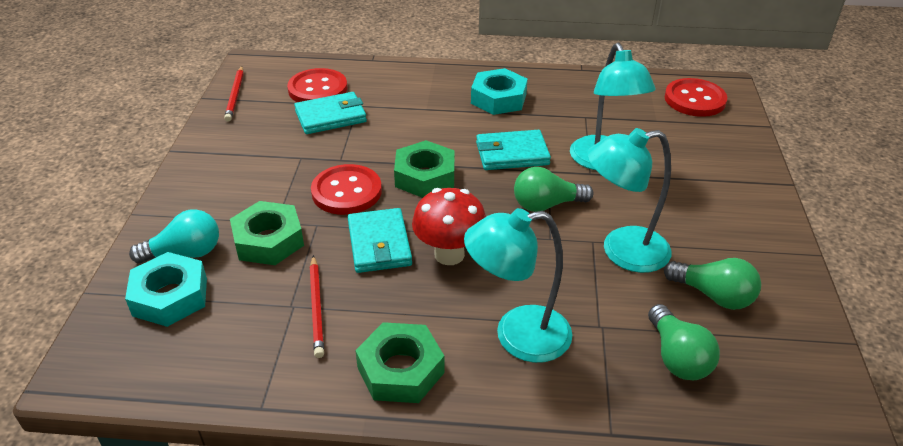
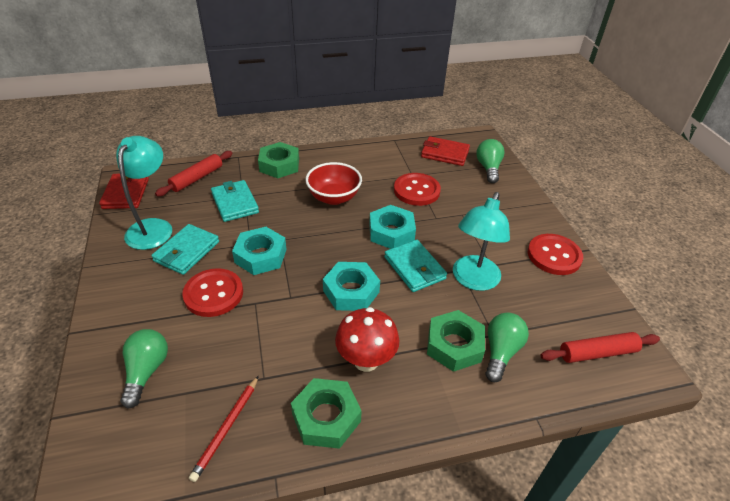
red bowl: 0 -> 1
red pencil: 2 -> 1
red rolling pin: 0 -> 2
red wallet: 0 -> 2
turquoise lamp: 3 -> 2
turquoise light bulb: 1 -> 0
turquoise nut: 2 -> 3

